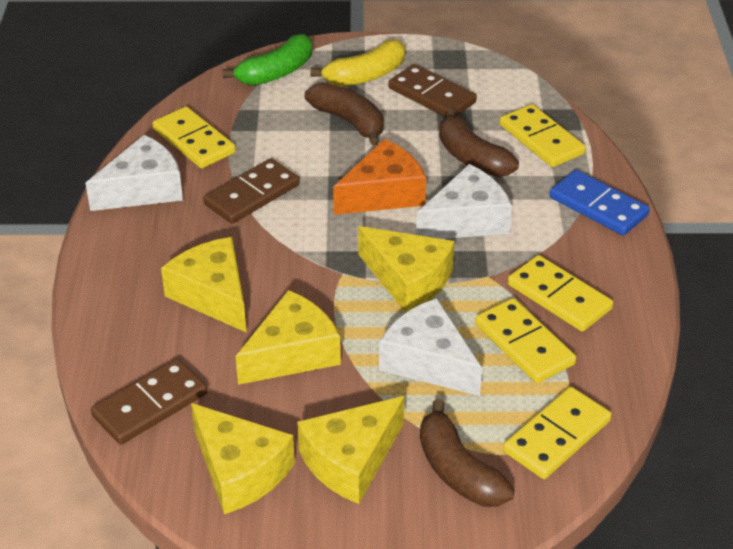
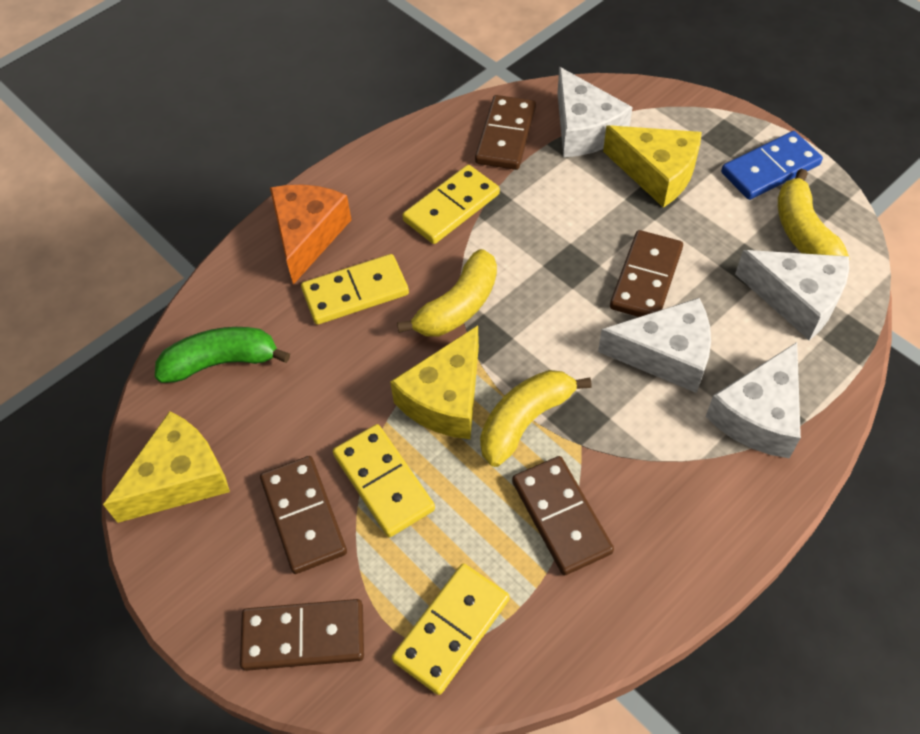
brown banana: 3 -> 0
brown domino: 3 -> 5
white cheese: 3 -> 4
yellow banana: 1 -> 3
yellow cheese: 5 -> 3
yellow domino: 5 -> 4

